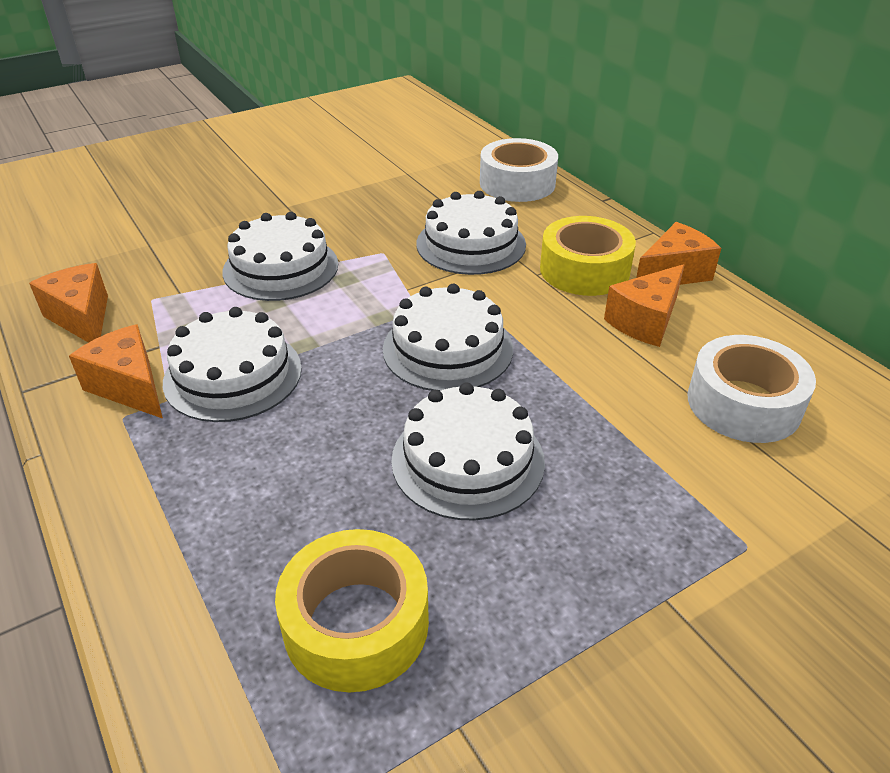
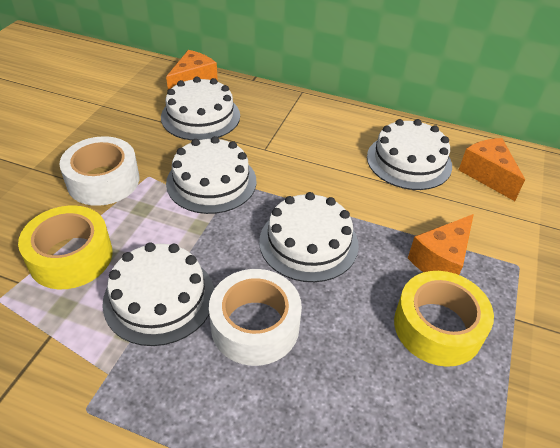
orange cheese: 4 -> 3

